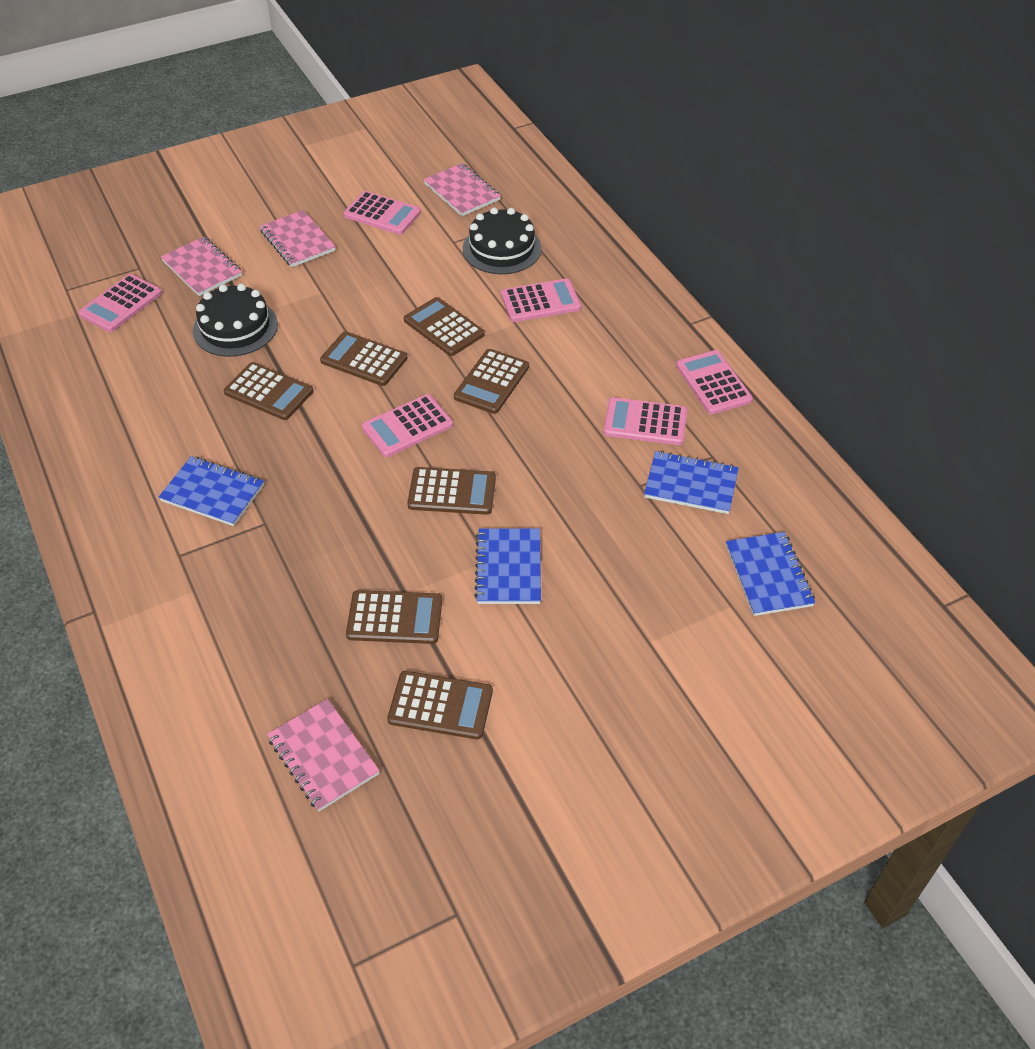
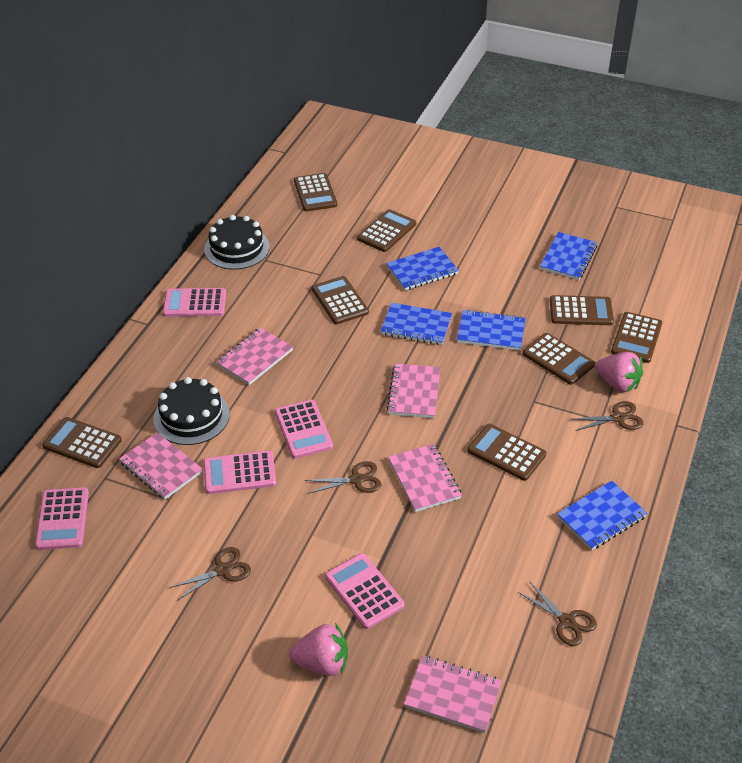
blue notebook: 4 -> 5
brown calculator: 7 -> 8
brown scissors: 0 -> 4
pink calculator: 6 -> 5
pink notebook: 4 -> 5
pink strawberry: 0 -> 2

